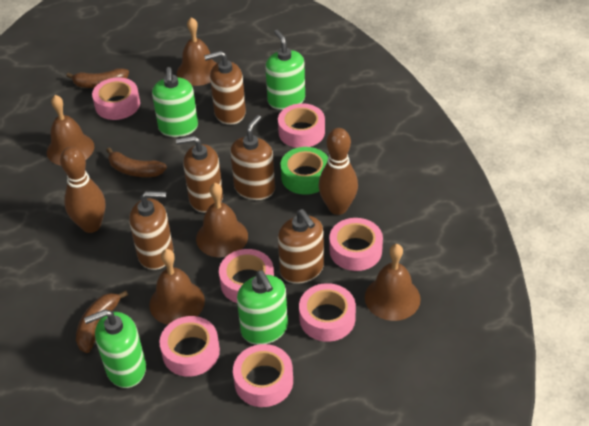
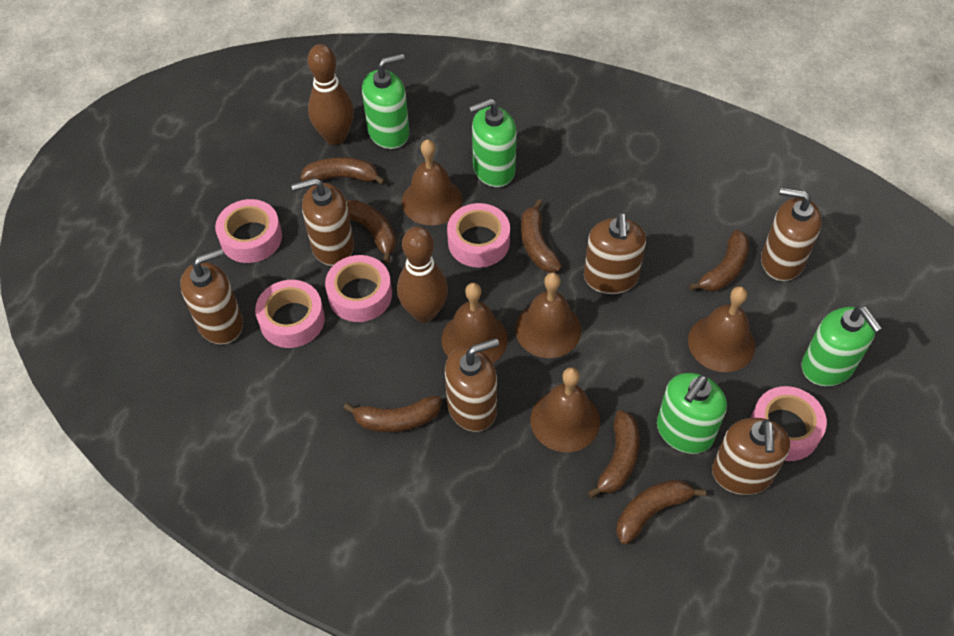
brown banana: 3 -> 7
brown soap dispenser: 5 -> 6
green tape: 1 -> 0
pink tape: 7 -> 5

